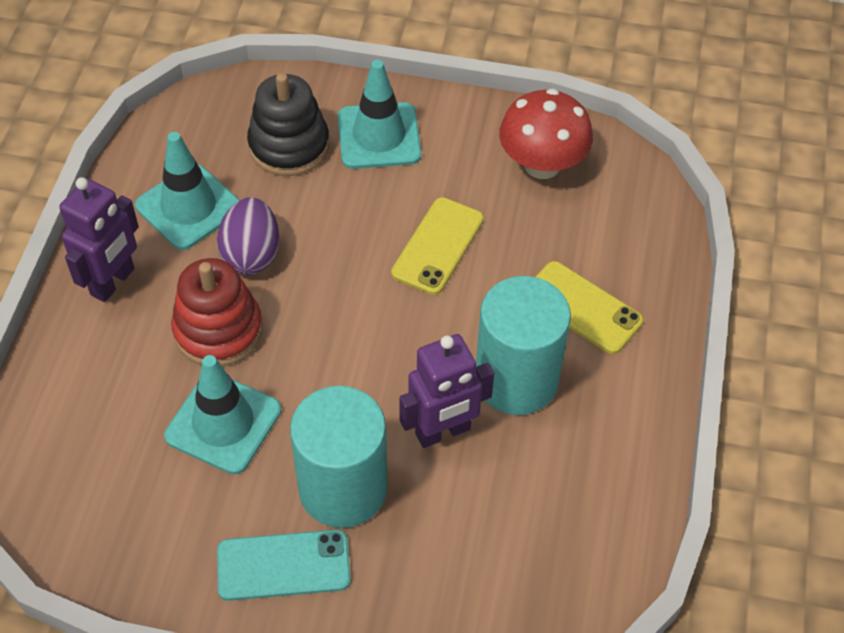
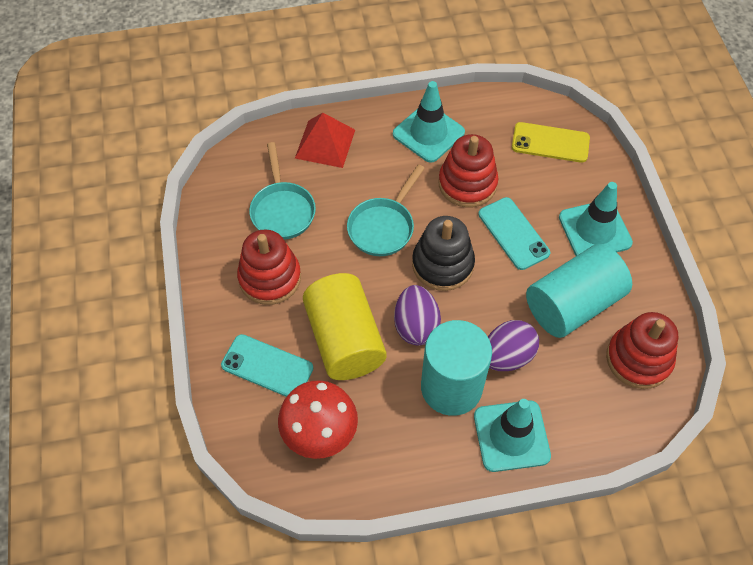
purple egg: 1 -> 2
purple robot: 2 -> 0
red pyramid: 0 -> 1
red stacking toy: 1 -> 3
turquoise pan: 0 -> 2
turquoise phone: 1 -> 2
yellow cylinder: 0 -> 1
yellow phone: 2 -> 1

